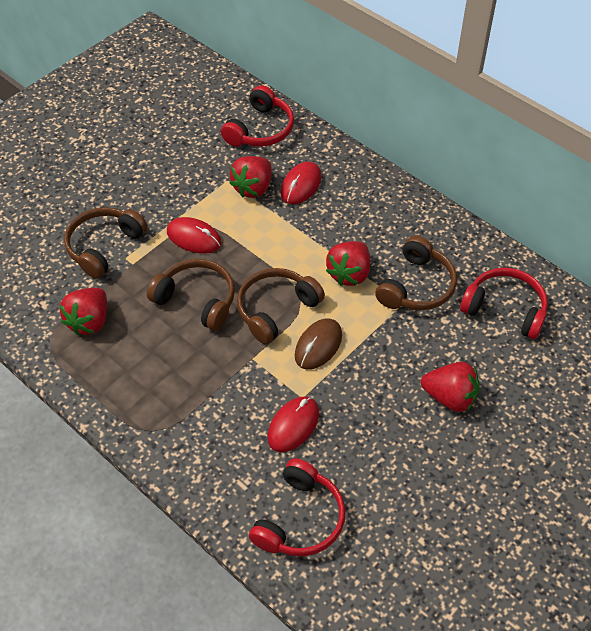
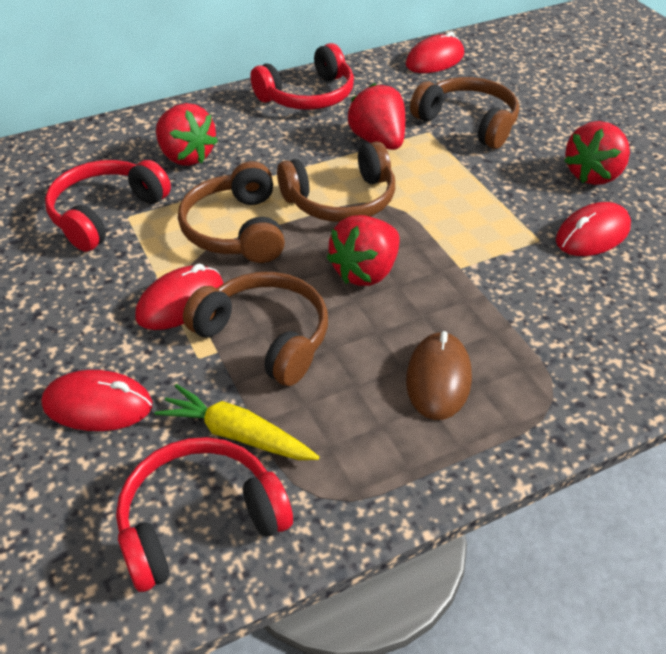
red mouse: 3 -> 4
yellow carrot: 0 -> 1

